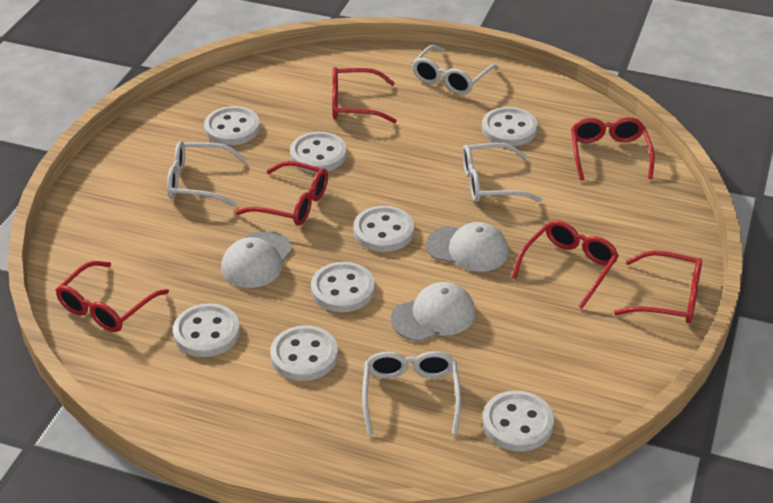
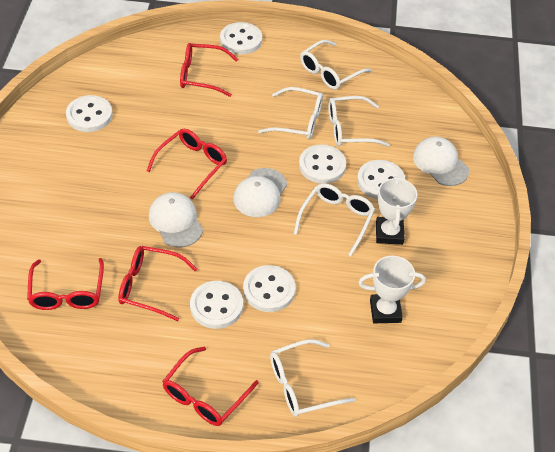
red glasses: 6 -> 5
white button: 8 -> 6
white glasses: 4 -> 5
white trophy: 0 -> 2

